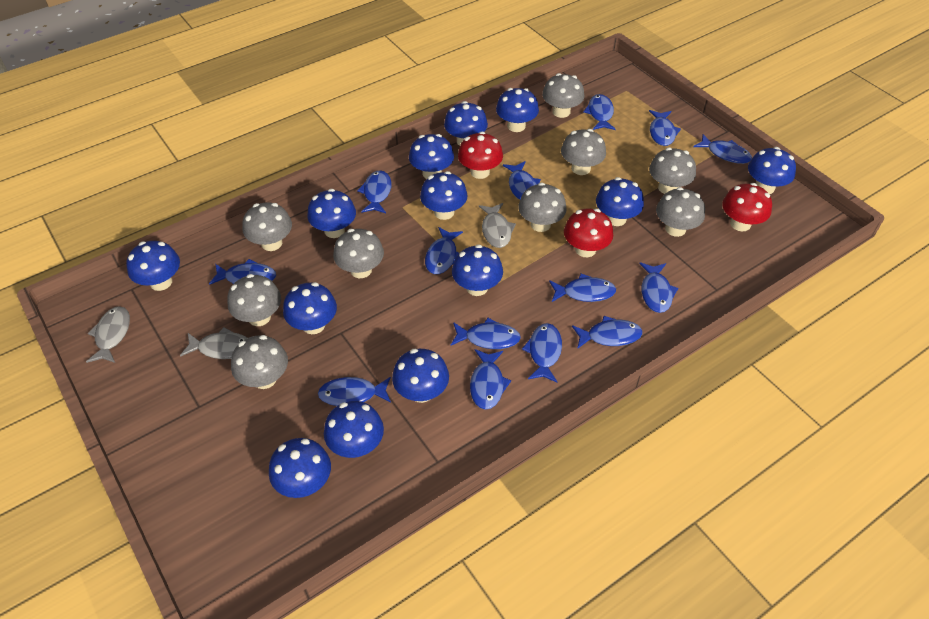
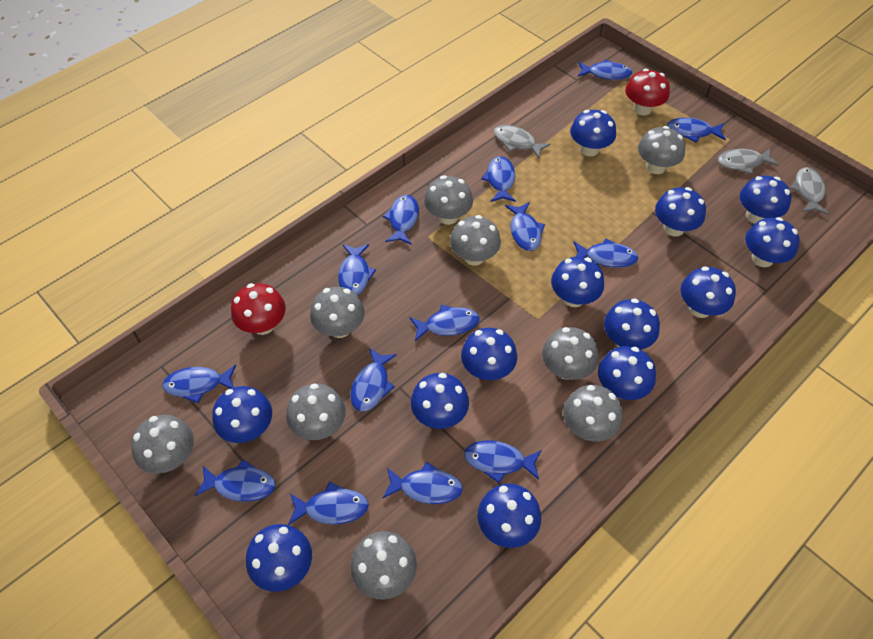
red mushroom: 3 -> 2

